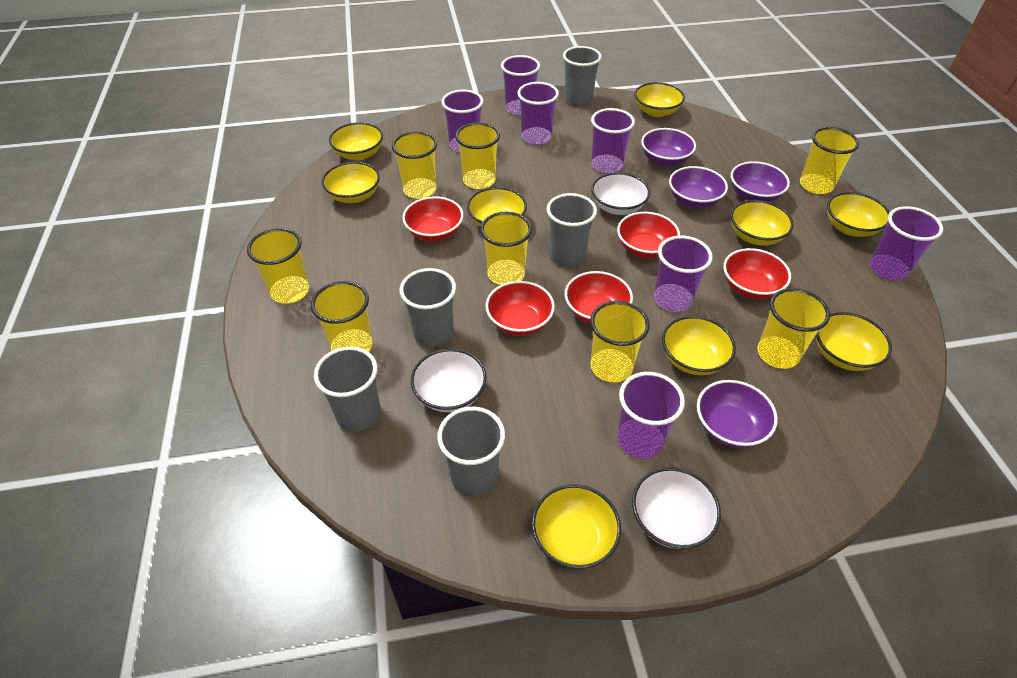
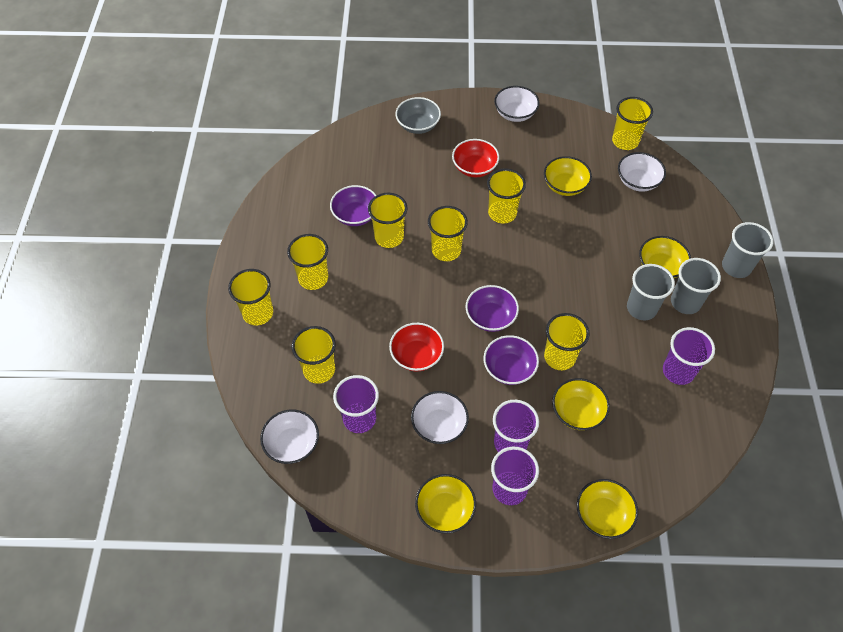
grey bowl: 0 -> 1
grey cup: 5 -> 3
purple bowl: 4 -> 3
purple cup: 7 -> 4
red bowl: 5 -> 2
white bowl: 3 -> 4
yellow bowl: 9 -> 5

